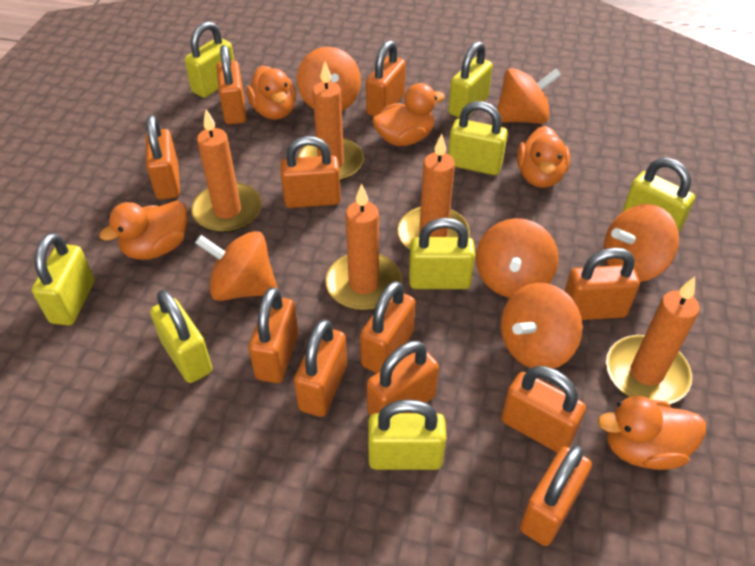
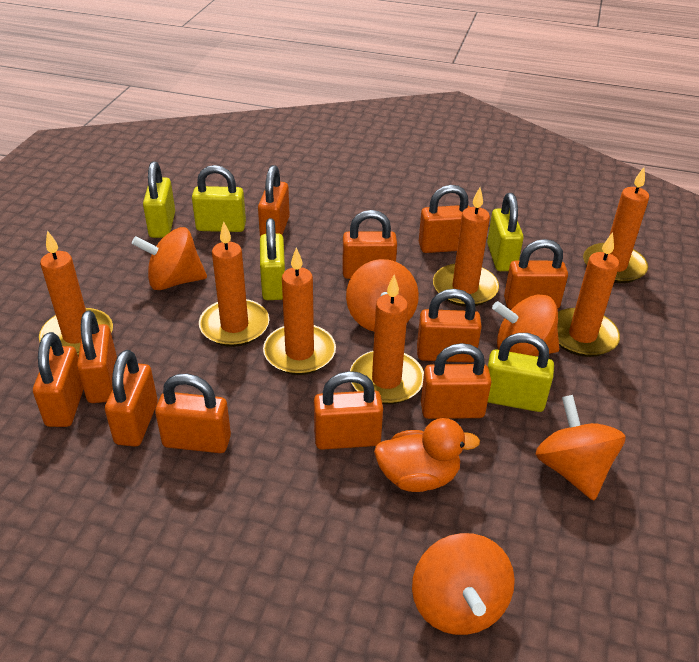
orange candle: 5 -> 7
orange duck: 5 -> 1
orange spinning top: 6 -> 5
yellow padlock: 8 -> 5

